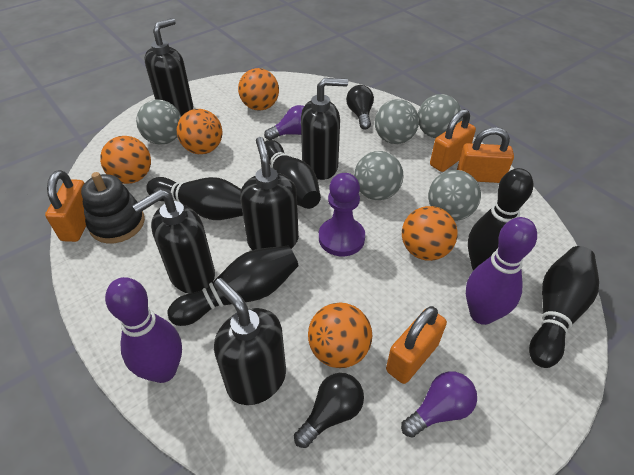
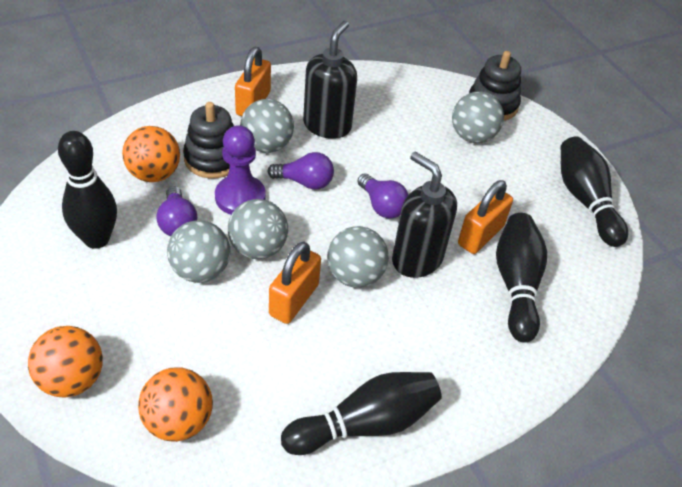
black bowling pin: 5 -> 4
black light bulb: 2 -> 0
black soap dispenser: 5 -> 2
black stacking toy: 1 -> 2
orange ball: 5 -> 3
orange padlock: 4 -> 3
purple bowling pin: 2 -> 0
purple light bulb: 2 -> 3

